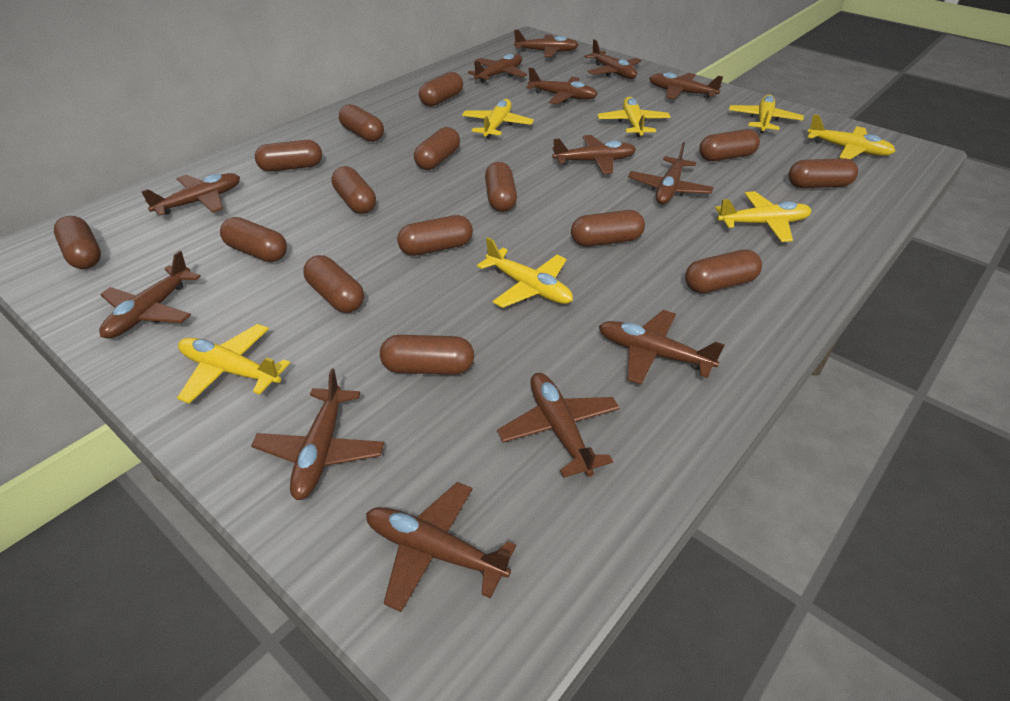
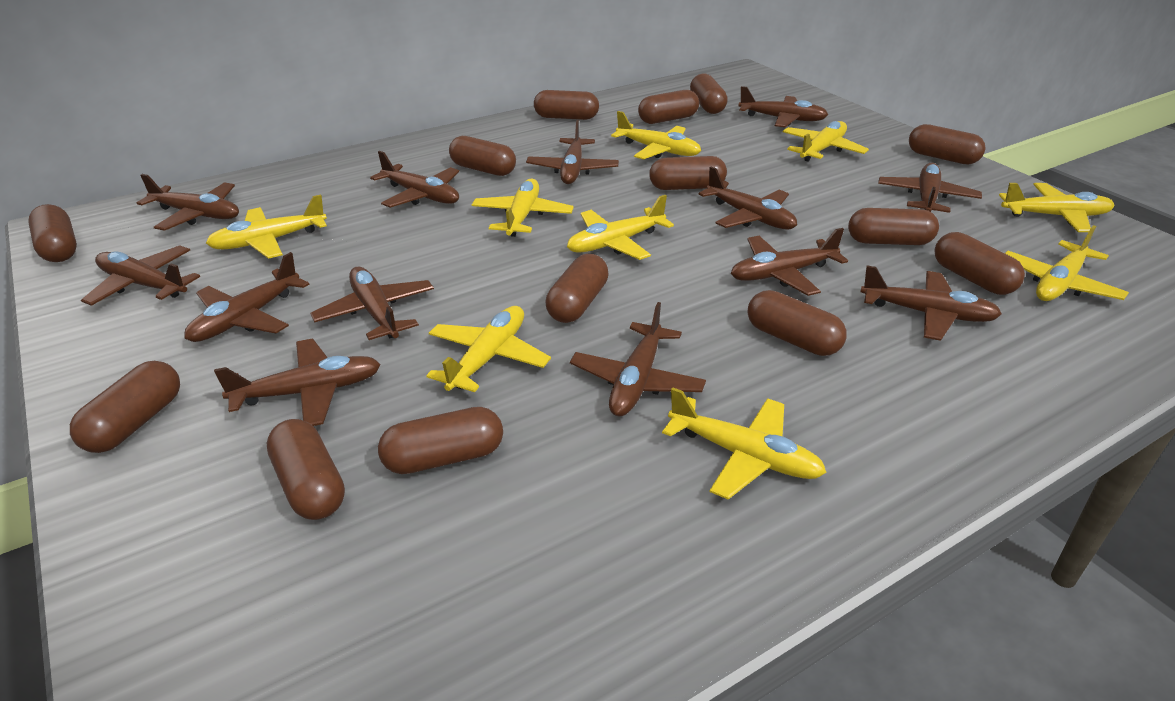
brown capsule: 15 -> 14
yellow plane: 7 -> 9

